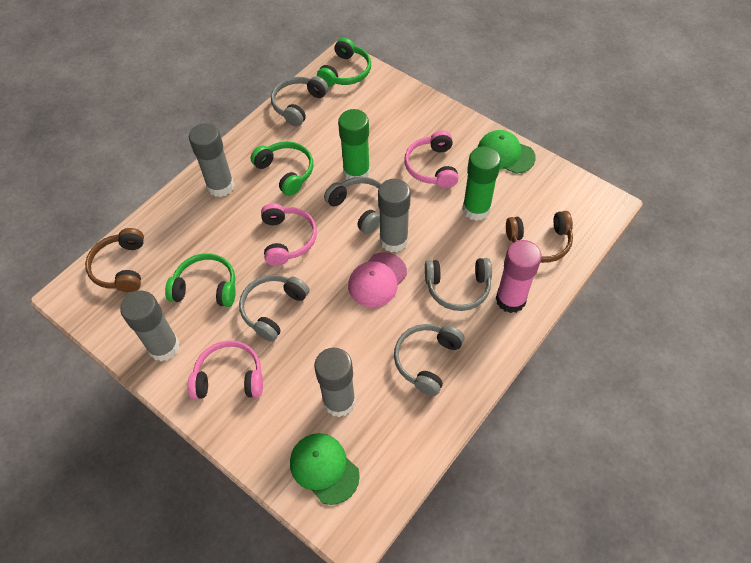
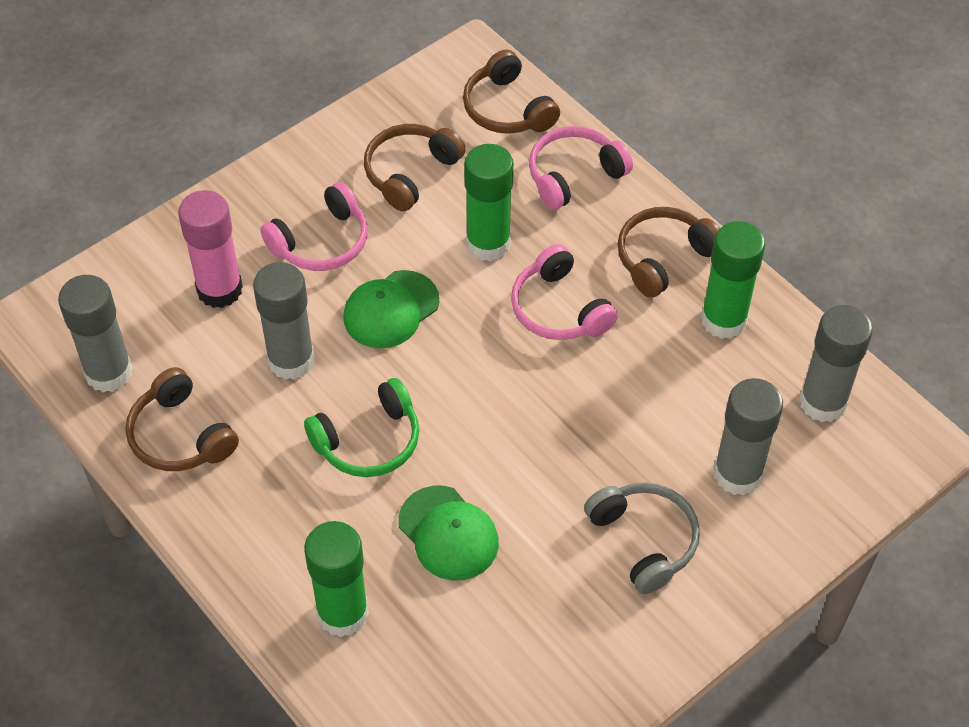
brown headphones: 2 -> 4
green glue stick: 2 -> 3
green headphones: 3 -> 1
grey headphones: 5 -> 1
pink cap: 1 -> 0

